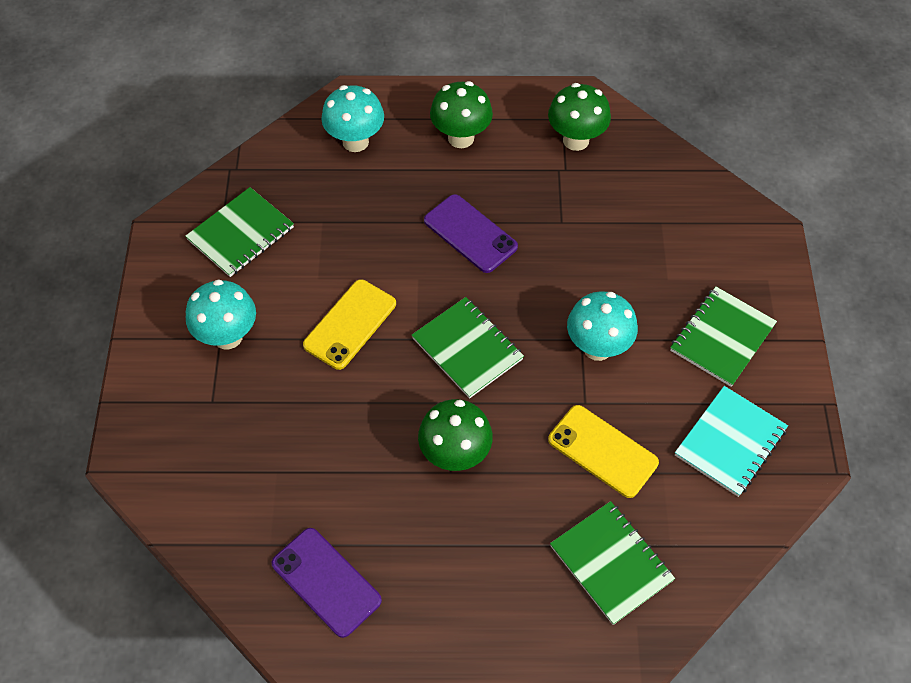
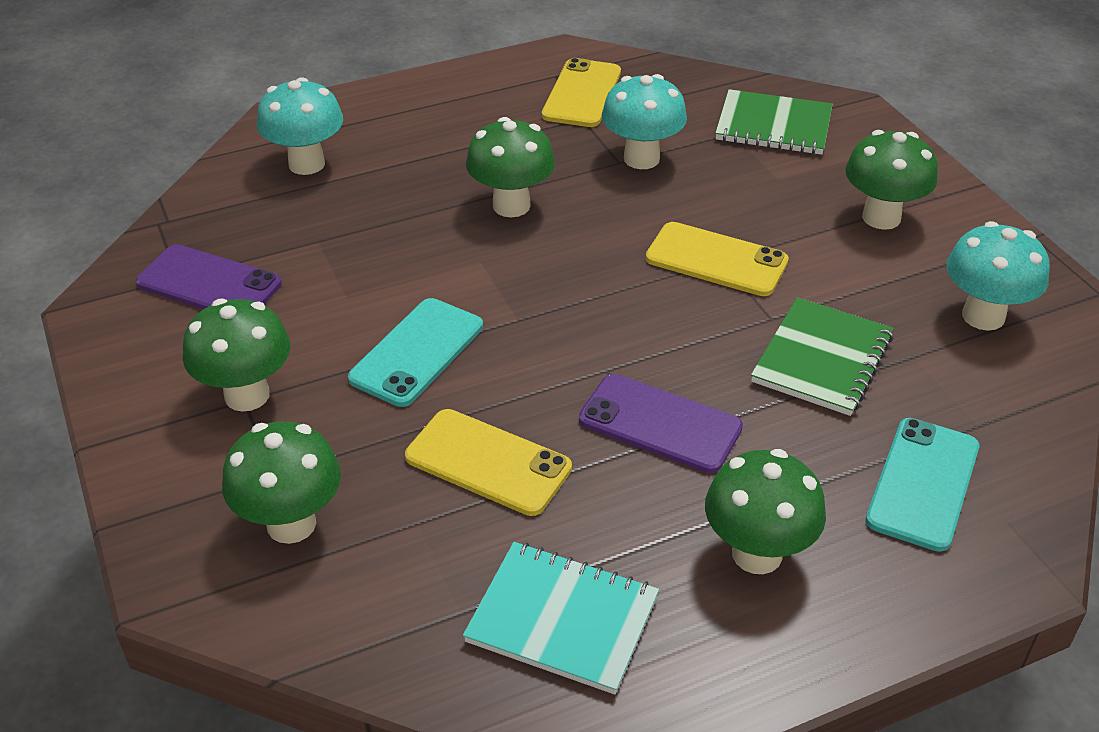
green mushroom: 3 -> 5
green notebook: 4 -> 2
turquoise phone: 0 -> 2
yellow phone: 2 -> 3

